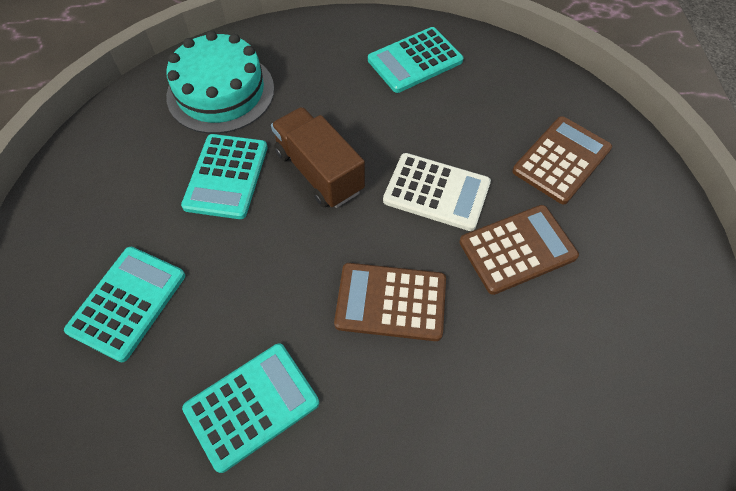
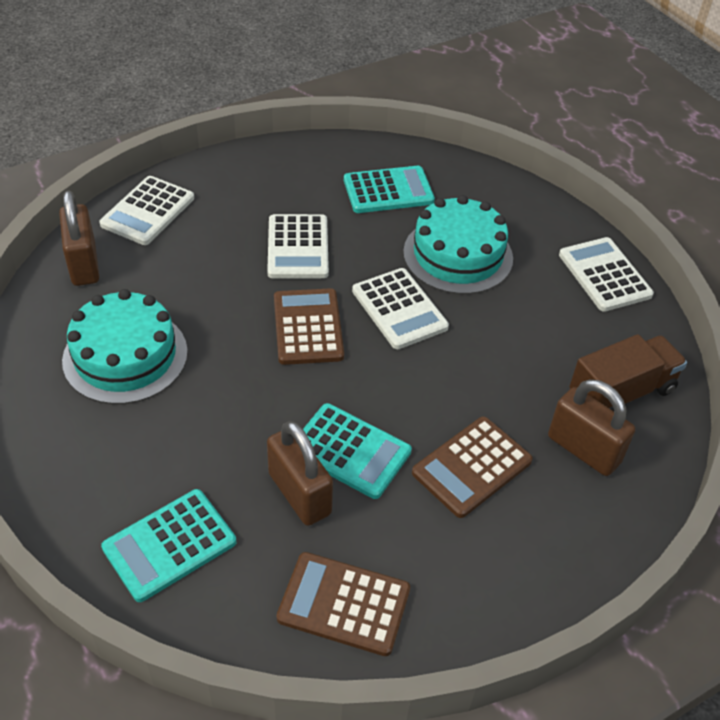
brown padlock: 0 -> 3
turquoise cake: 1 -> 2
turquoise calculator: 4 -> 3
white calculator: 1 -> 4

